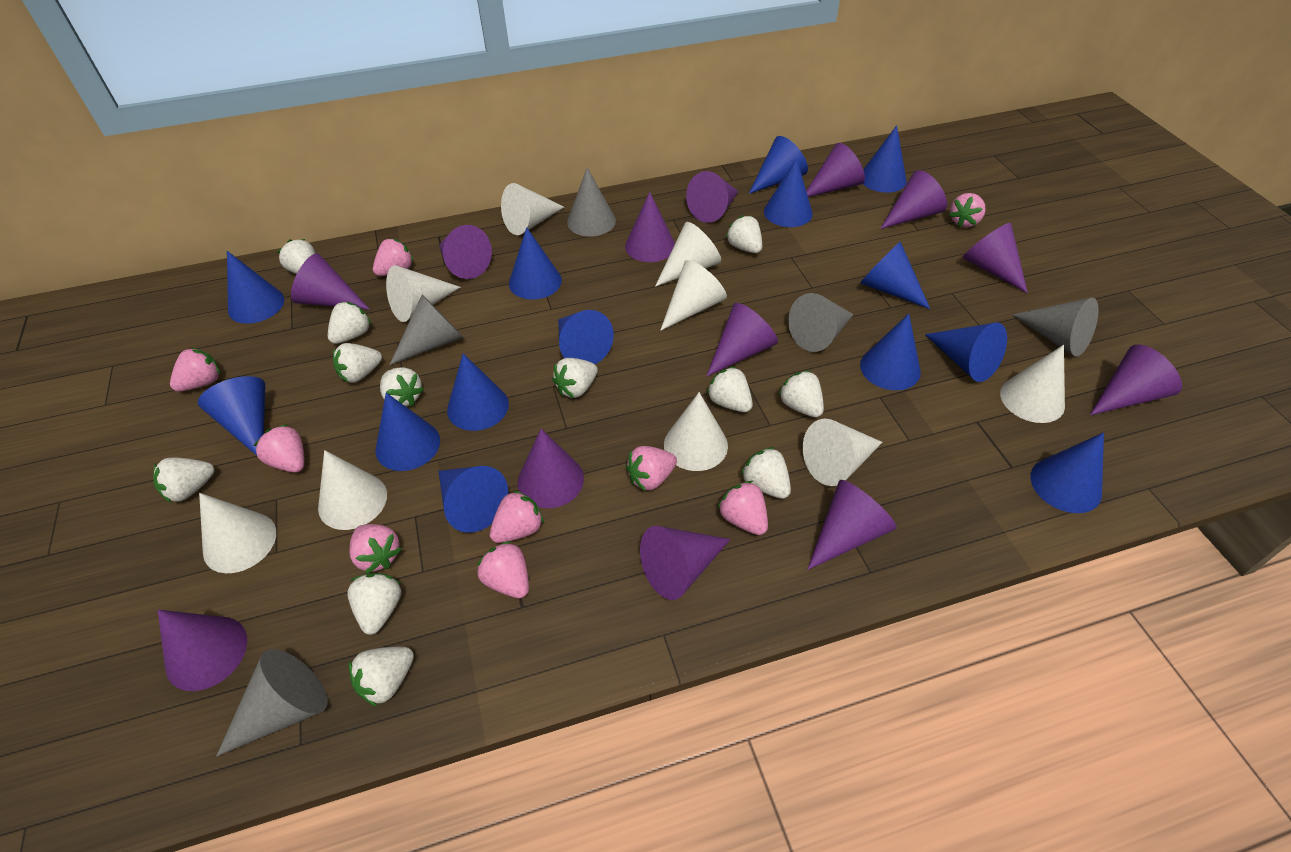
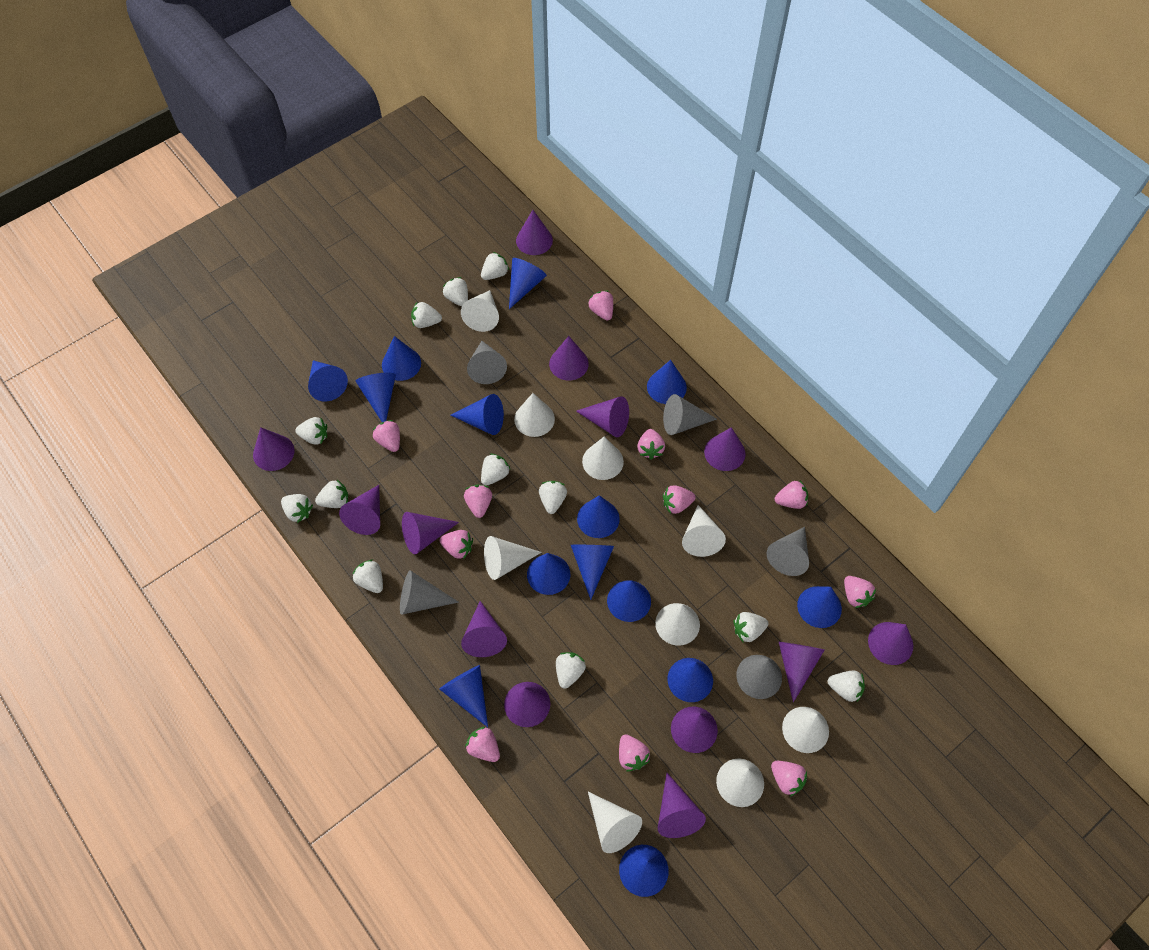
pink strawberry: 9 -> 11

